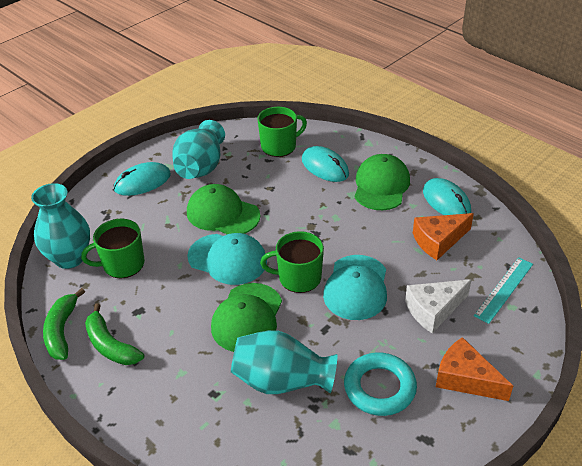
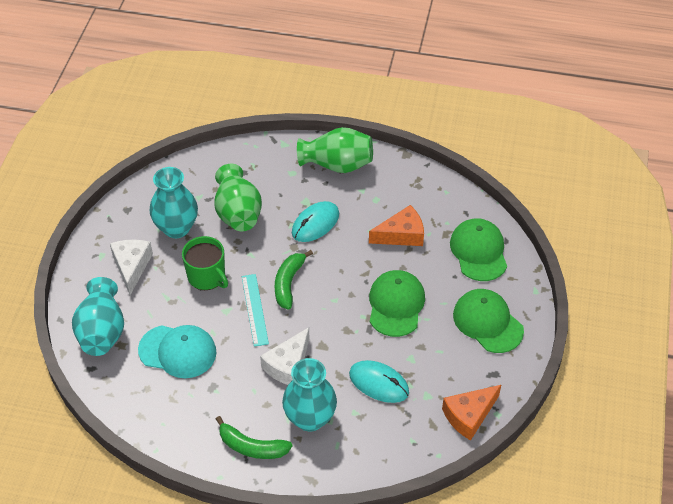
green mug: 3 -> 1
green vase: 0 -> 2
turquoise cap: 2 -> 1
turquoise mouse: 3 -> 2
turquoise ring: 1 -> 0
white cheese: 1 -> 2

